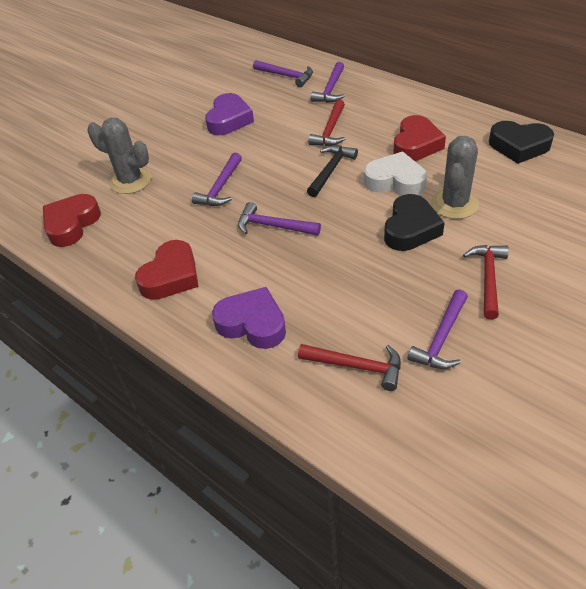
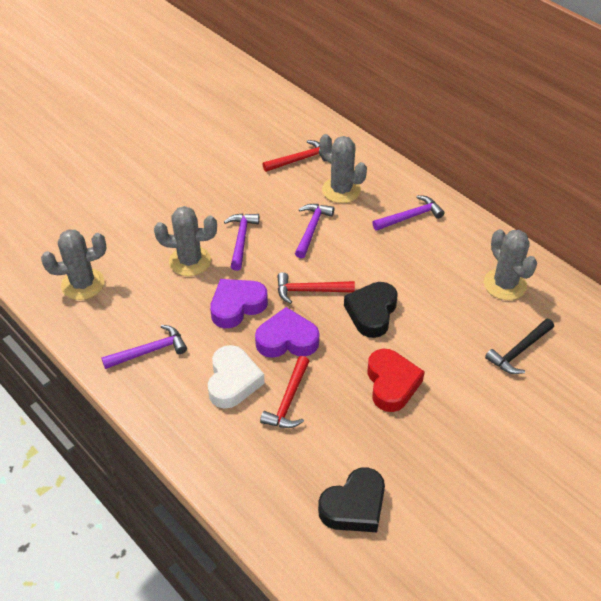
grey cactus: 2 -> 4
purple hammer: 5 -> 4
red heart: 3 -> 1

